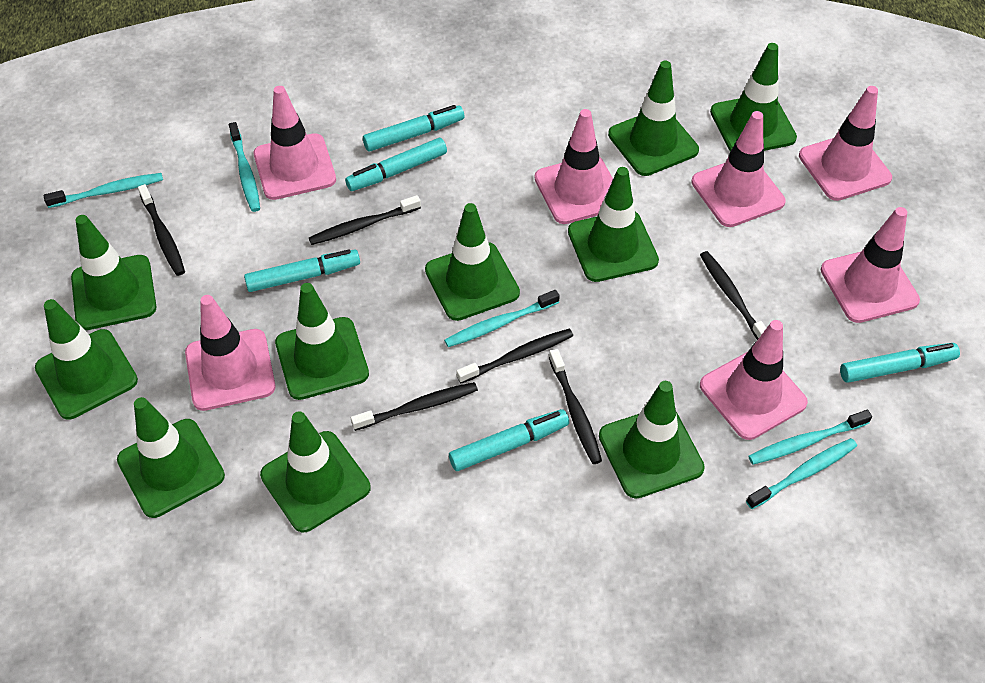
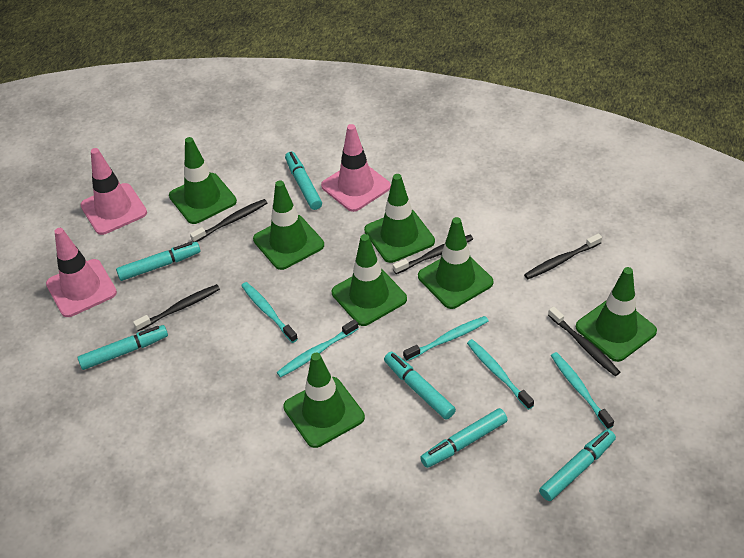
black toothbrush: 6 -> 5
green traffic cone: 10 -> 7
pink traffic cone: 7 -> 3
turquoise marker: 5 -> 6

